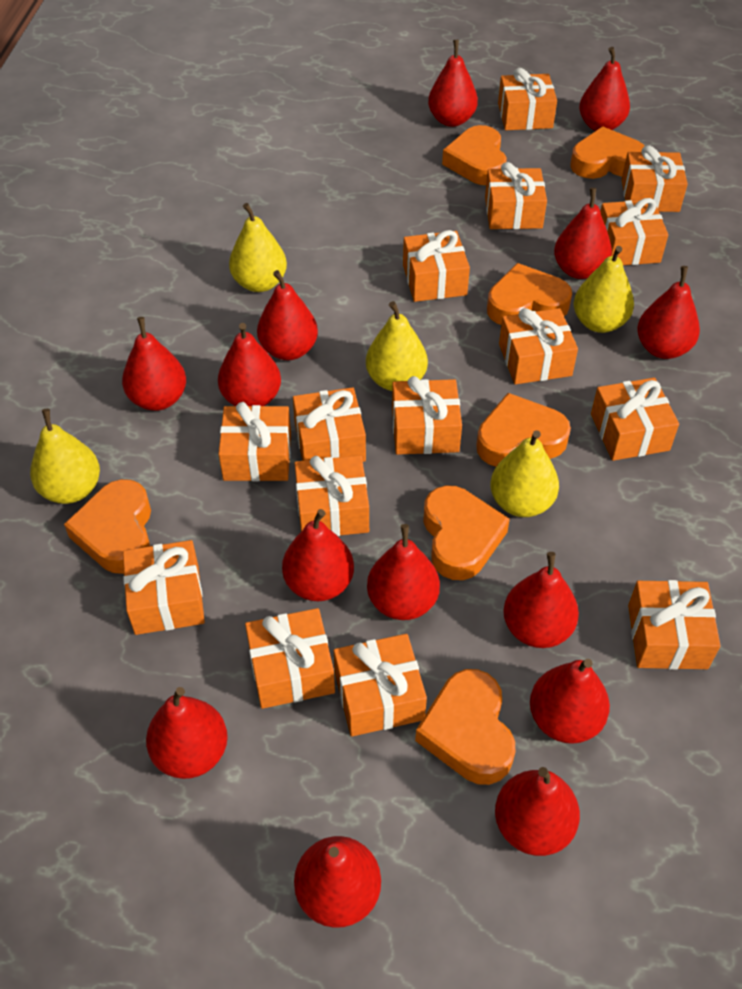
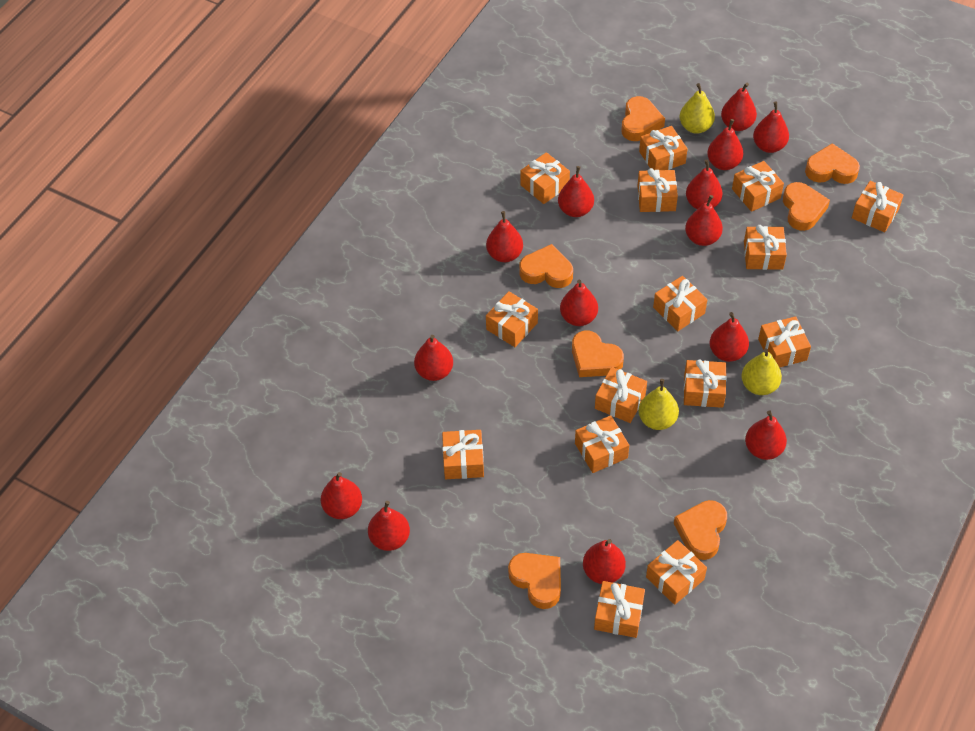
yellow pear: 5 -> 3

